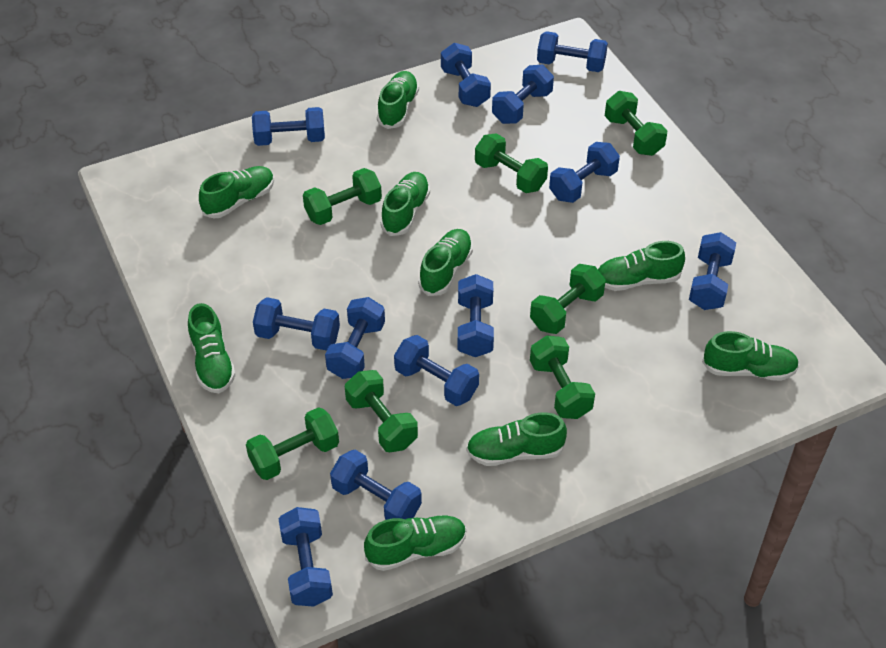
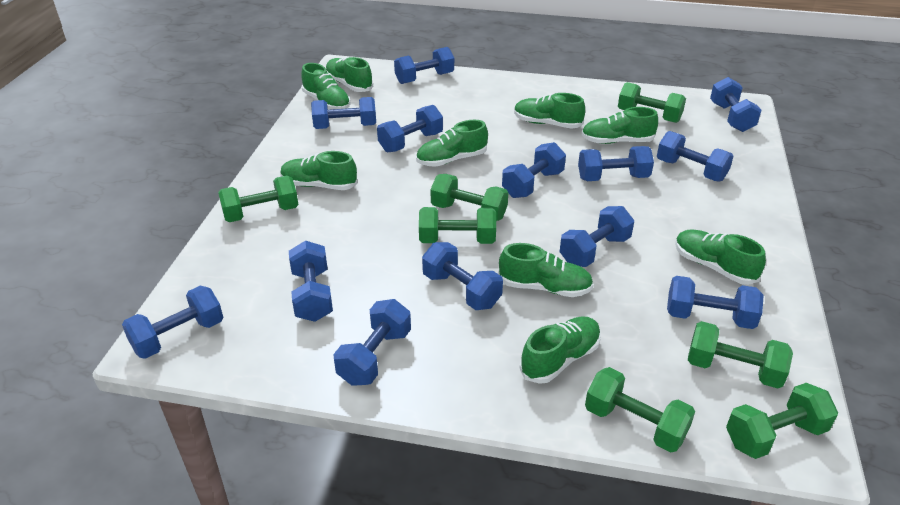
blue dumbbell: 12 -> 13

